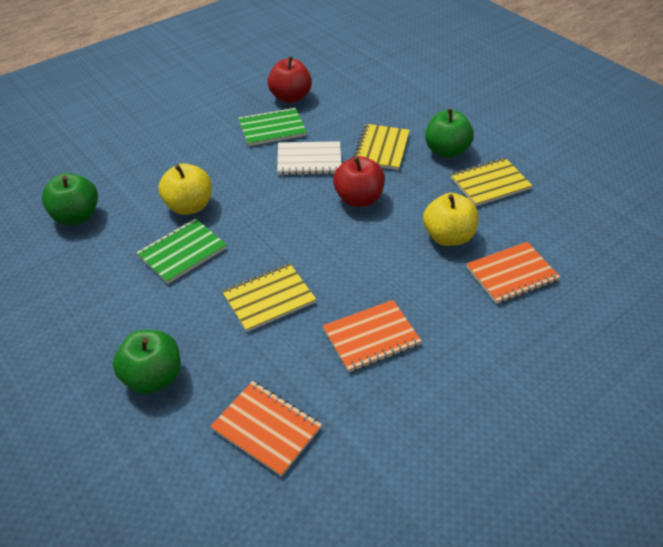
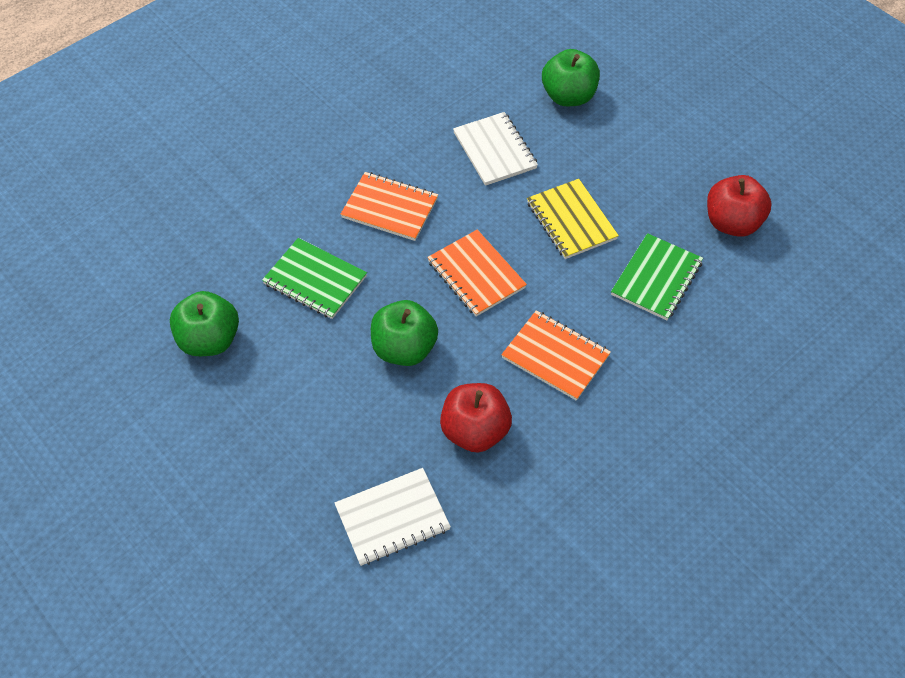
white notebook: 1 -> 2
yellow apple: 2 -> 0
yellow notebook: 3 -> 1

